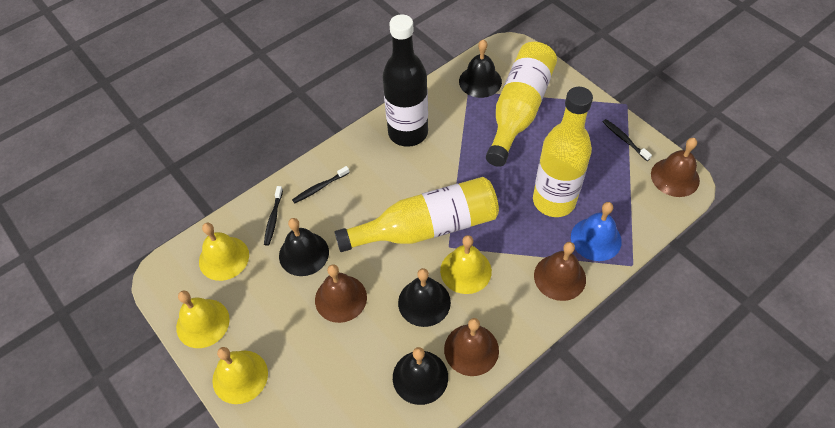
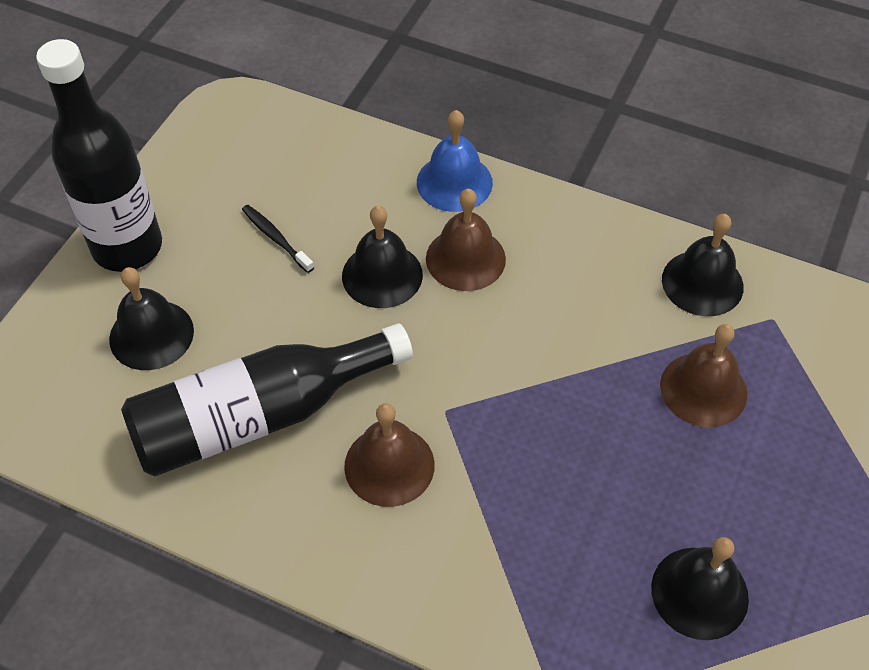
black bottle: 1 -> 2
black toothbrush: 3 -> 1
brown bell: 4 -> 3
yellow bell: 4 -> 0
yellow bottle: 3 -> 0

